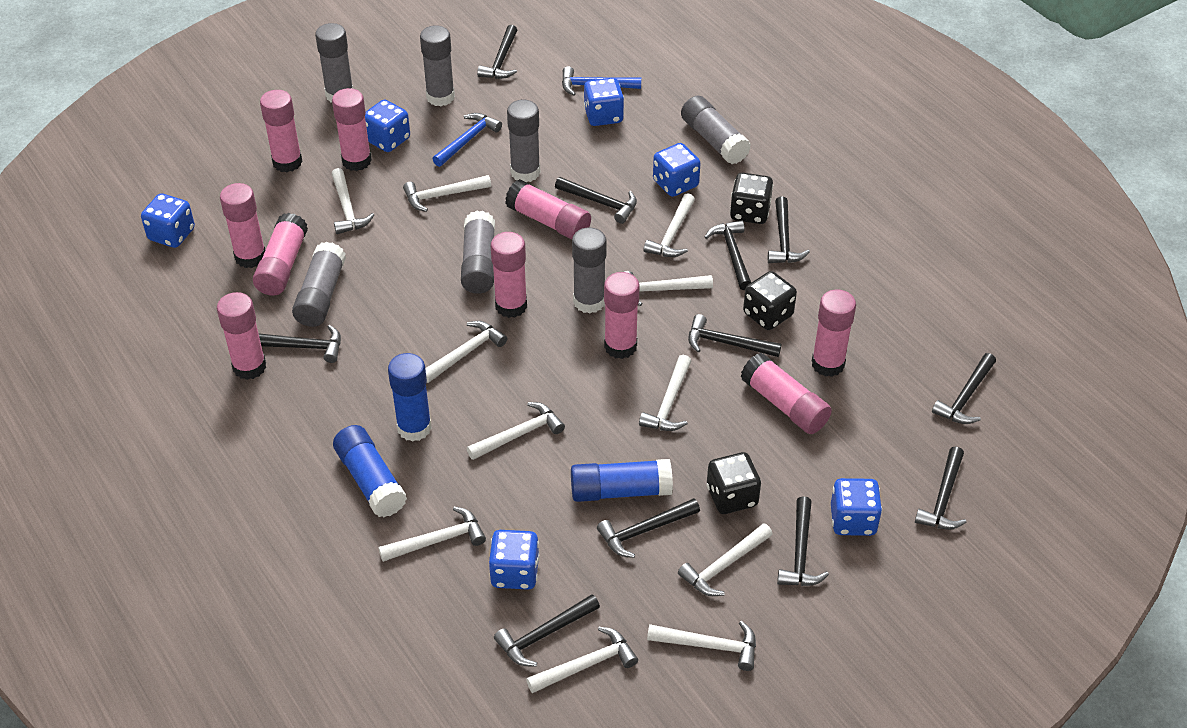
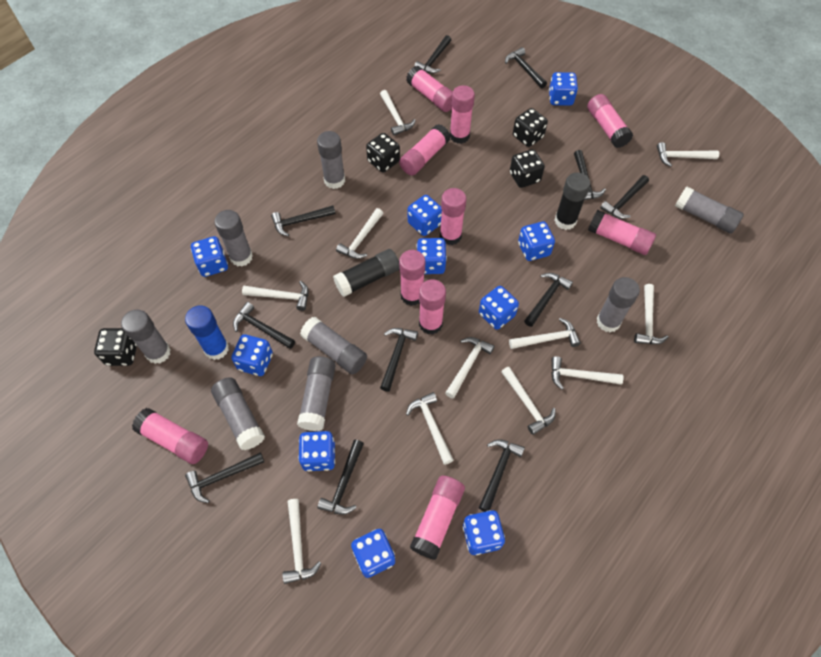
black dice: 3 -> 4
black glue stick: 0 -> 2
blue dice: 6 -> 10
blue glue stick: 3 -> 1
blue hammer: 2 -> 0
grey glue stick: 7 -> 8

